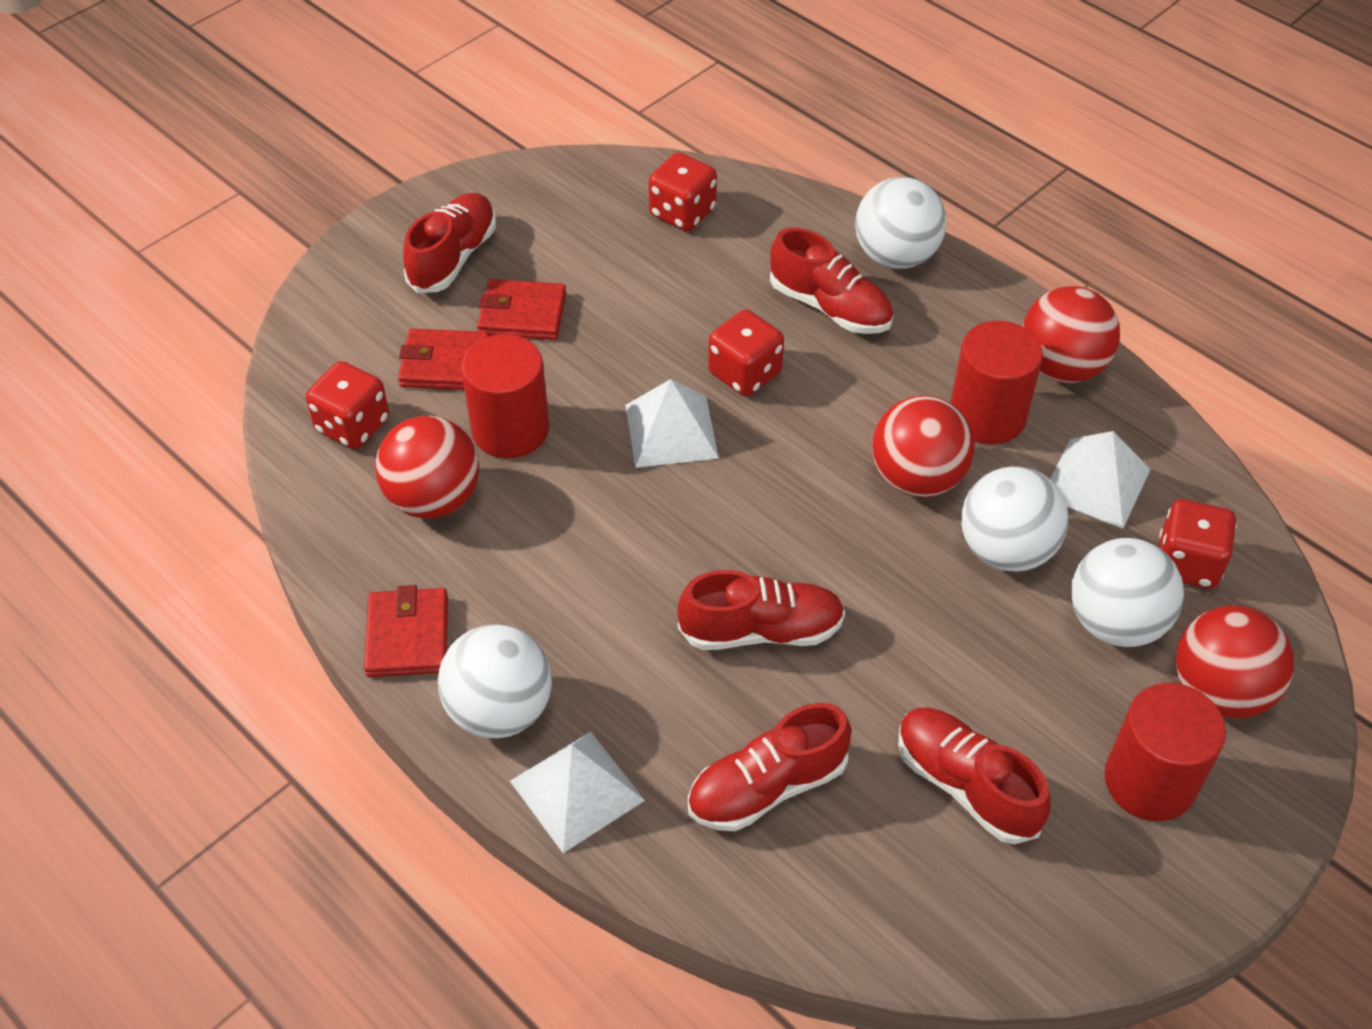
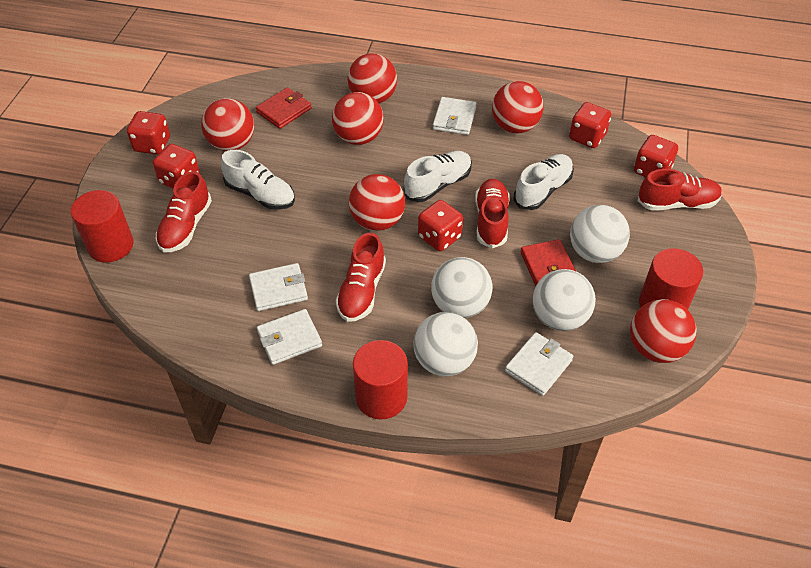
red ball: 4 -> 6
red dice: 4 -> 5
red shoe: 5 -> 4
red wallet: 3 -> 2
white pyramid: 3 -> 0
white shoe: 0 -> 3
white wallet: 0 -> 4

